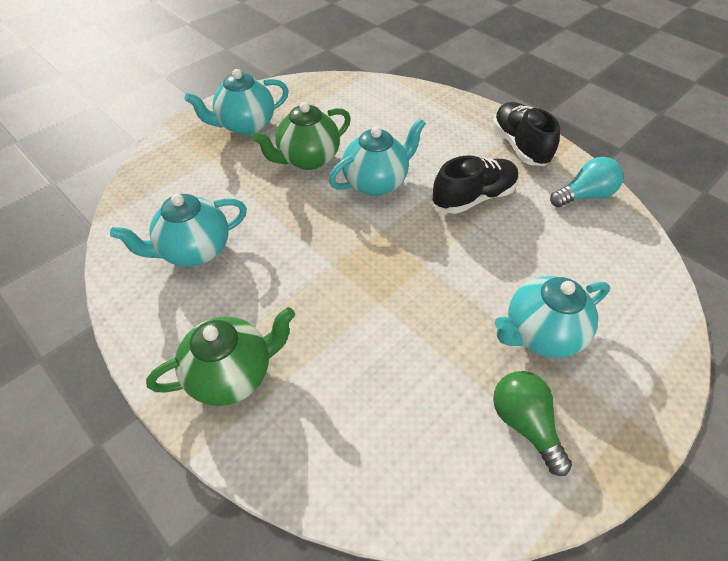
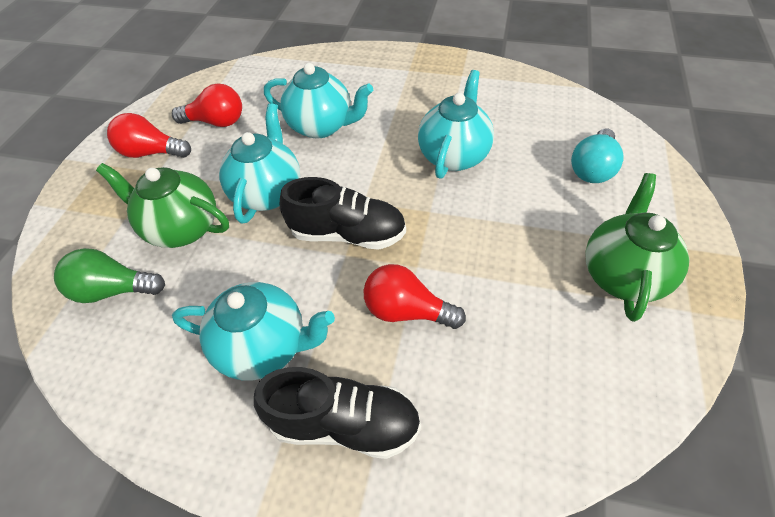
red light bulb: 0 -> 3

